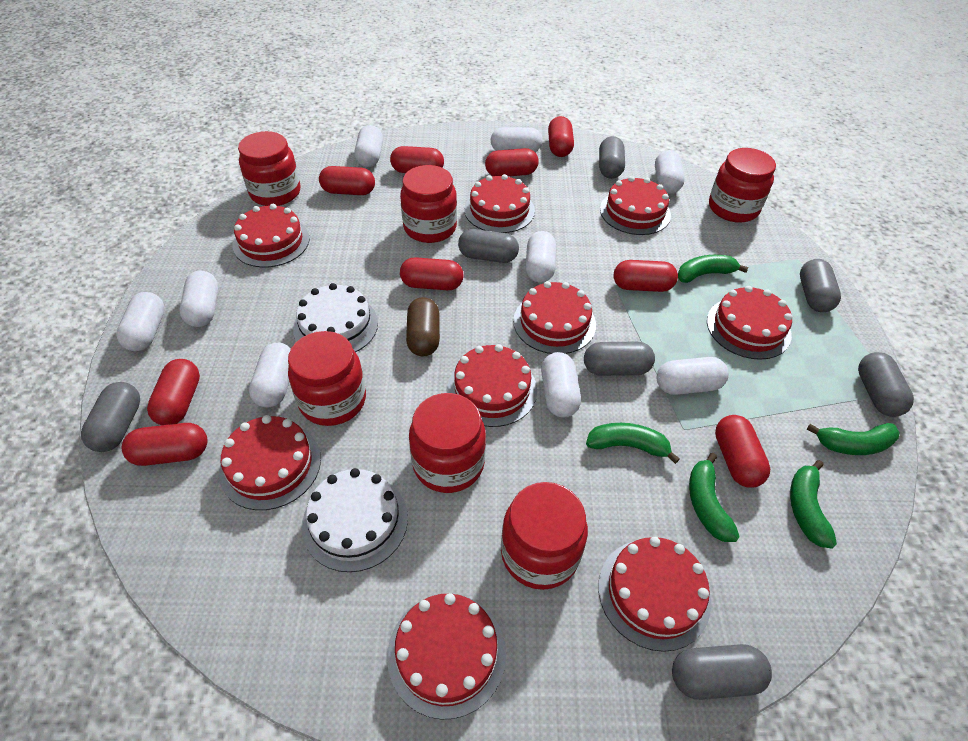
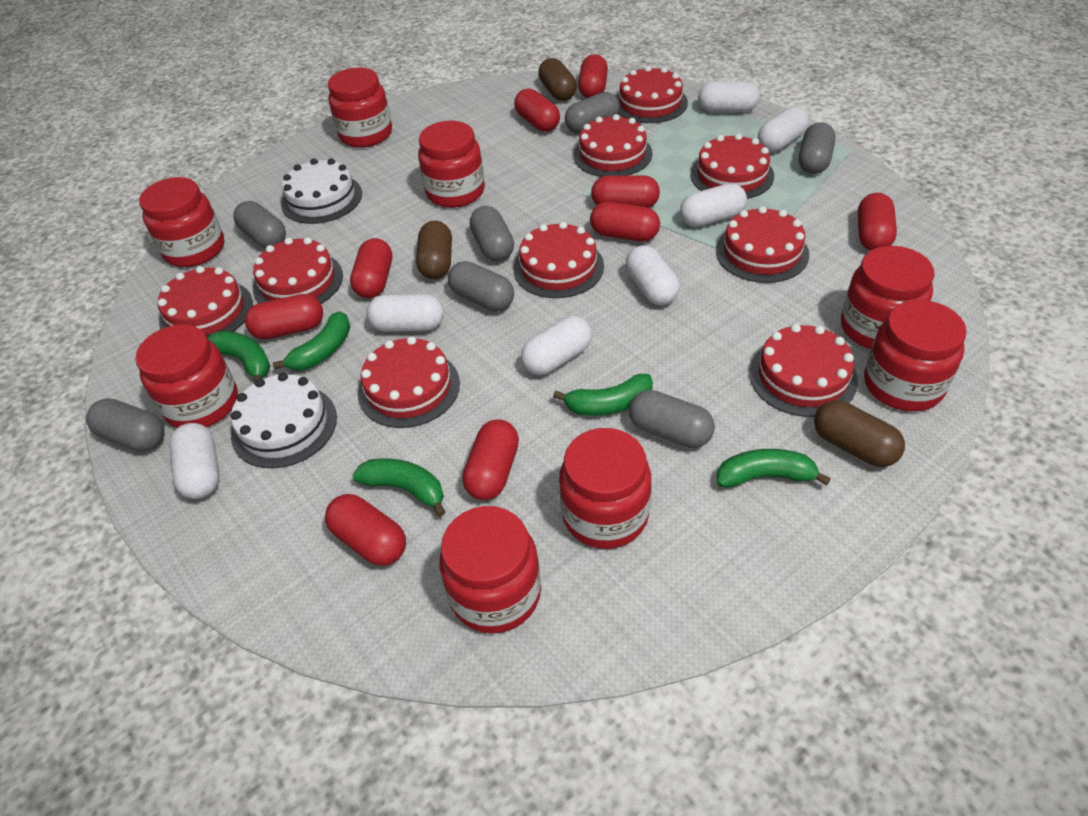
brown capsule: 1 -> 3
red jar: 6 -> 8
white capsule: 9 -> 7

